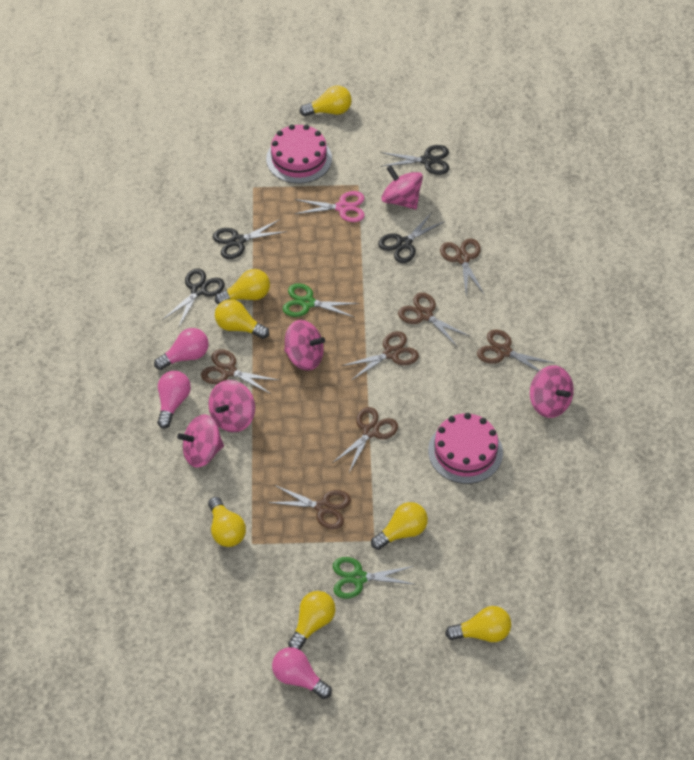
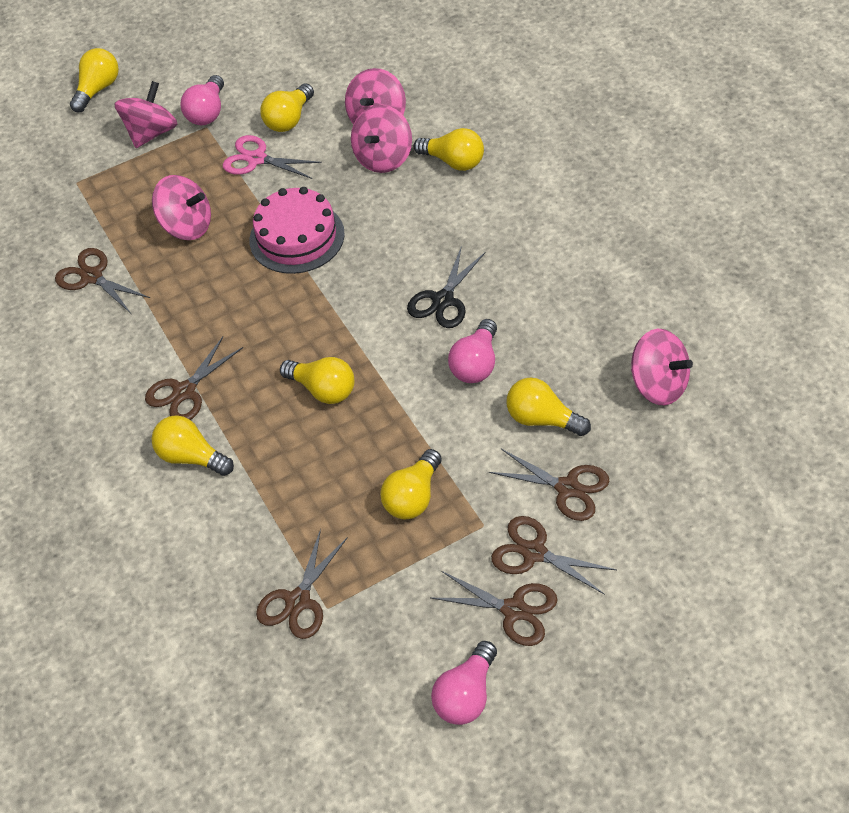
black scissors: 4 -> 1
brown scissors: 7 -> 6
green scissors: 2 -> 0
pink cake: 2 -> 1

